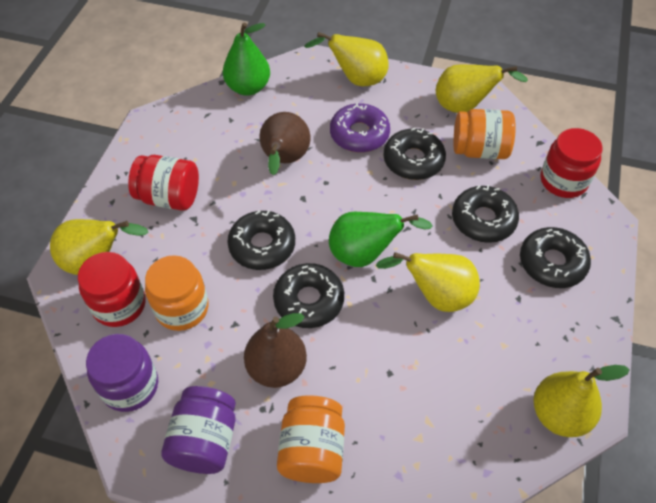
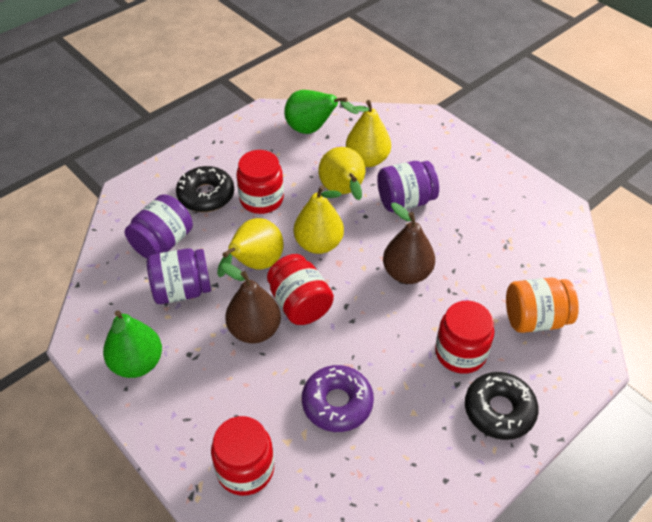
black donut: 5 -> 2
orange jar: 3 -> 1
purple jar: 2 -> 3
red jar: 3 -> 4
yellow pear: 5 -> 4

